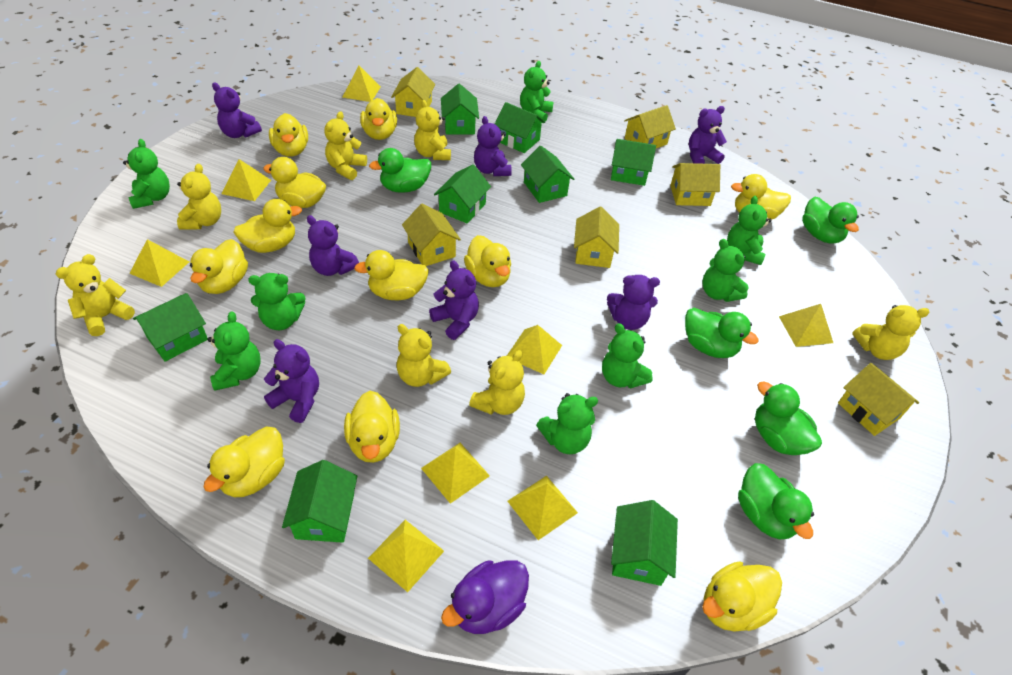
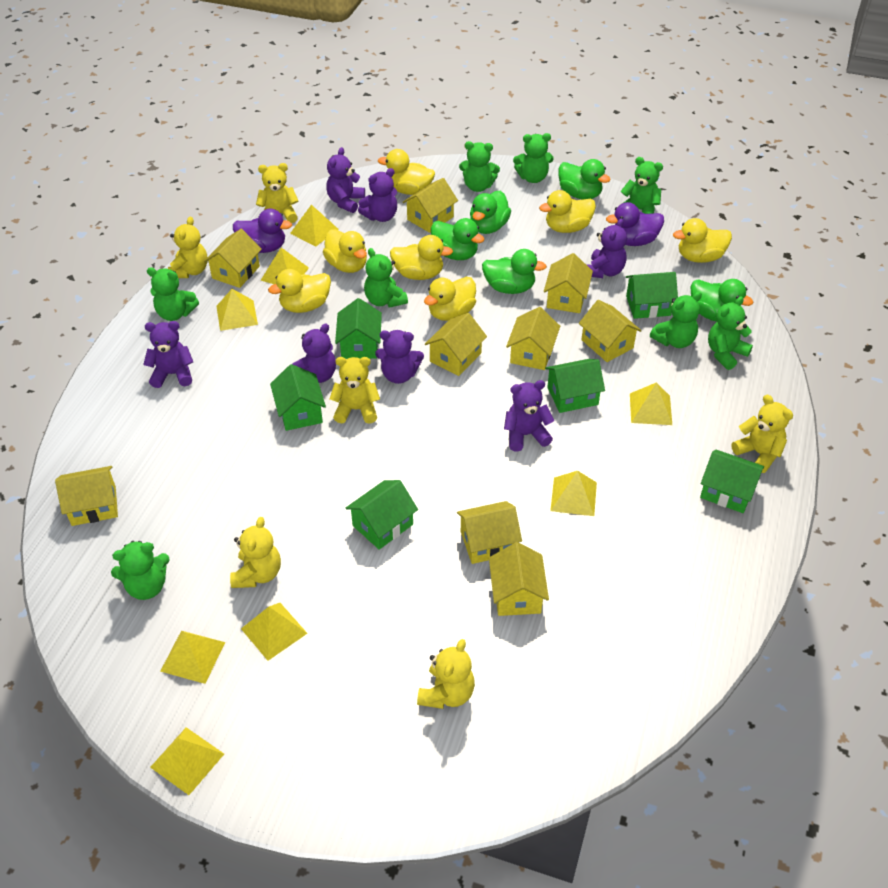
green house: 8 -> 6
purple duck: 1 -> 2
yellow duck: 11 -> 7
yellow house: 6 -> 9
yellow teddy bear: 7 -> 6

